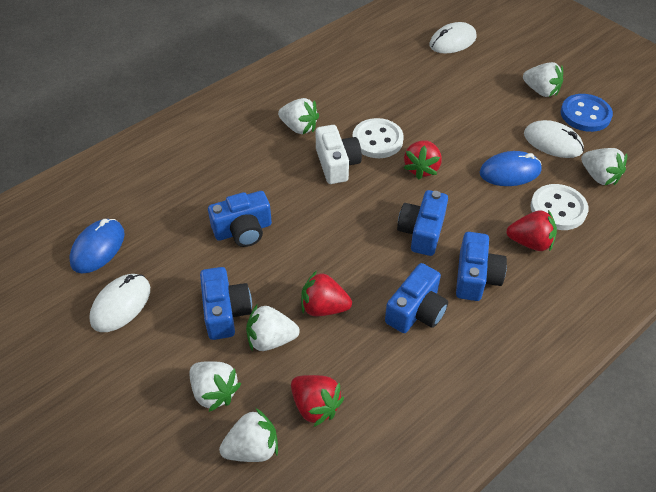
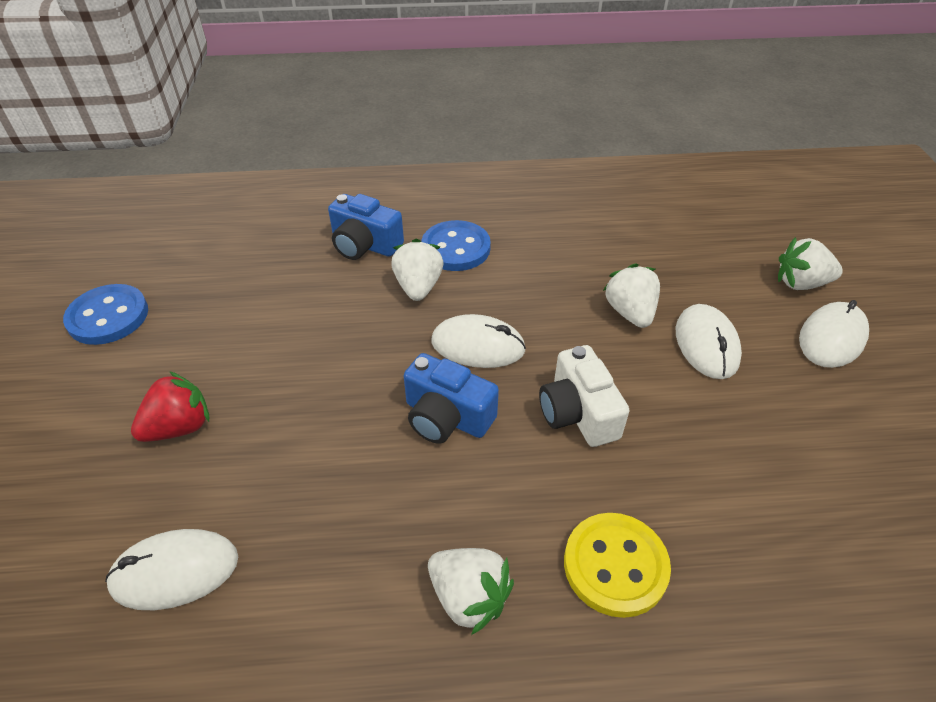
blue button: 1 -> 2
blue camera: 5 -> 2
blue mouse: 2 -> 0
red strawberry: 4 -> 1
white button: 2 -> 0
white mouse: 3 -> 4
white strawberry: 6 -> 4
yellow button: 0 -> 1

